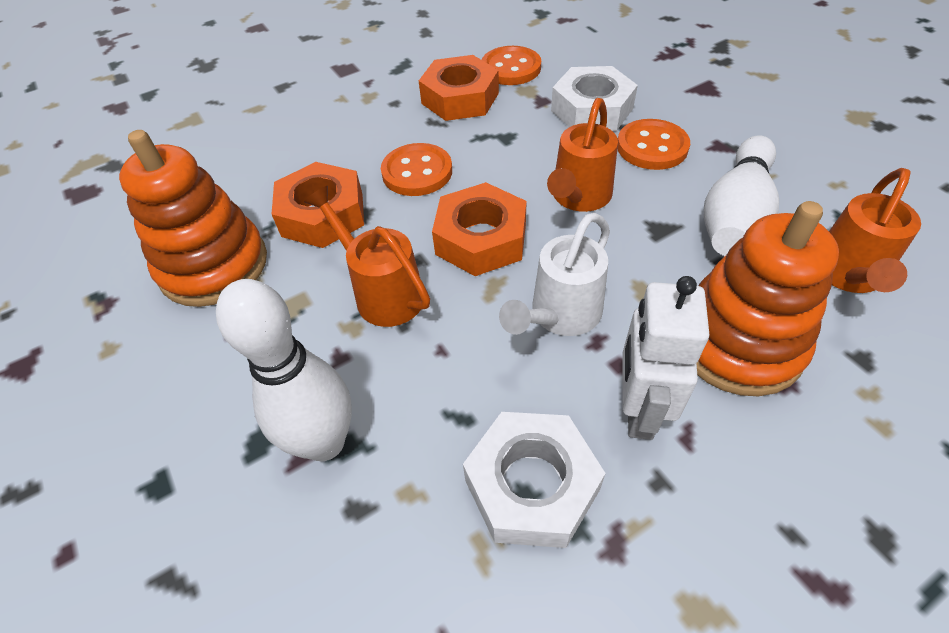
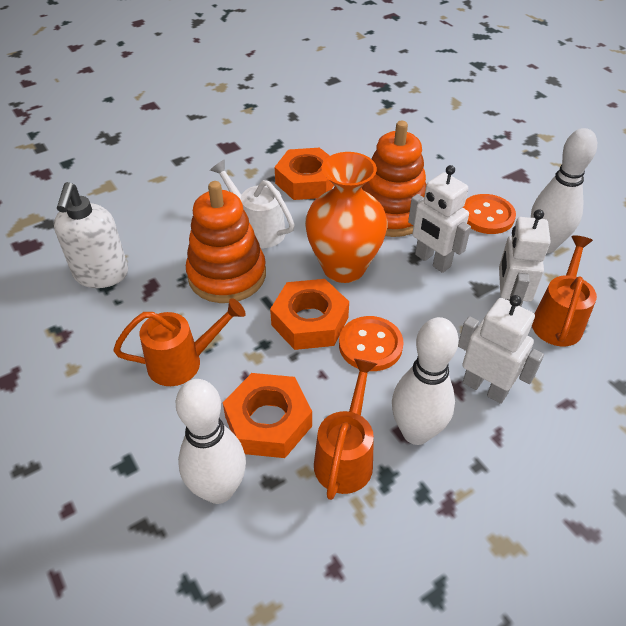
orange button: 3 -> 2
orange vase: 0 -> 1
white bowling pin: 2 -> 3
white nut: 2 -> 0
white robot: 1 -> 3
white soap dispenser: 0 -> 1

